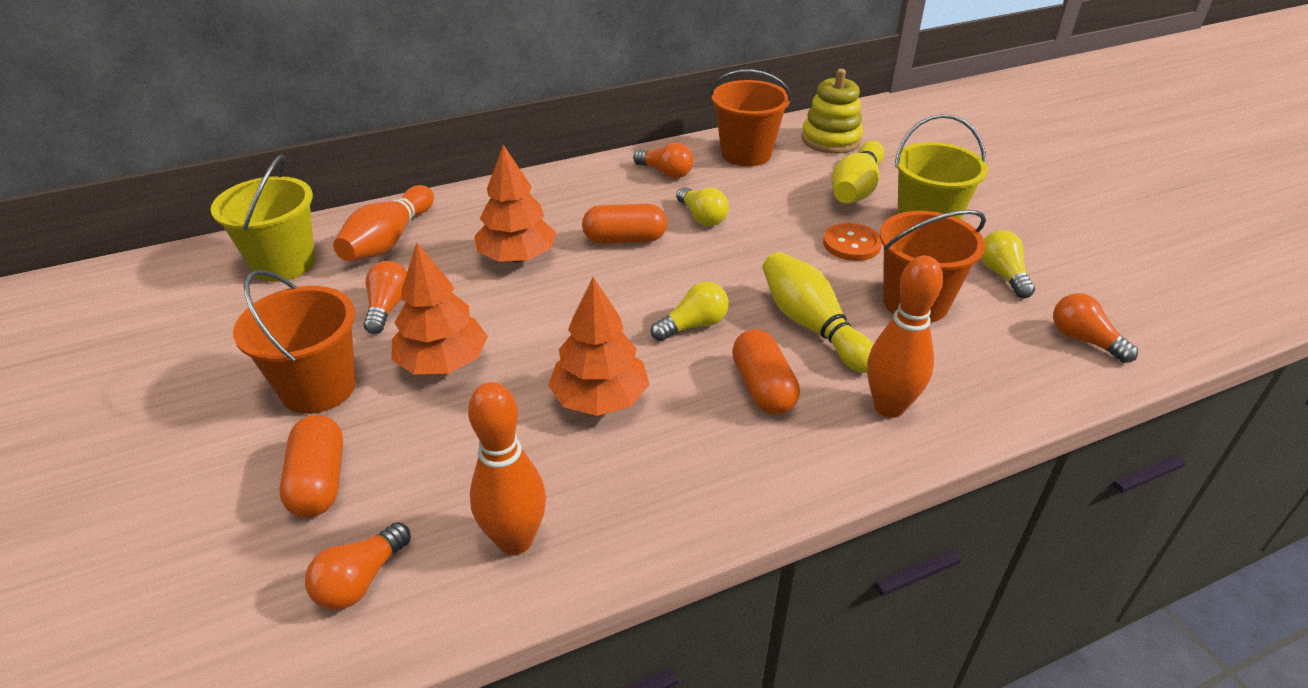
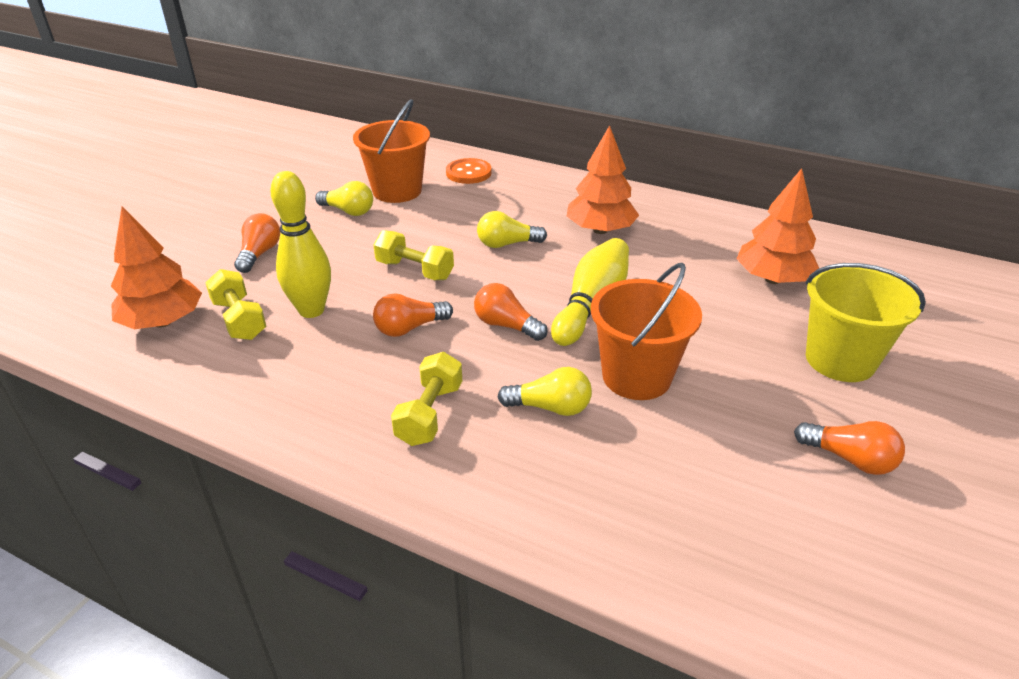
orange bowling pin: 3 -> 0
orange bucket: 3 -> 2
orange capsule: 3 -> 0
yellow bucket: 2 -> 1
yellow dumbbell: 0 -> 3
yellow stacking toy: 1 -> 0

